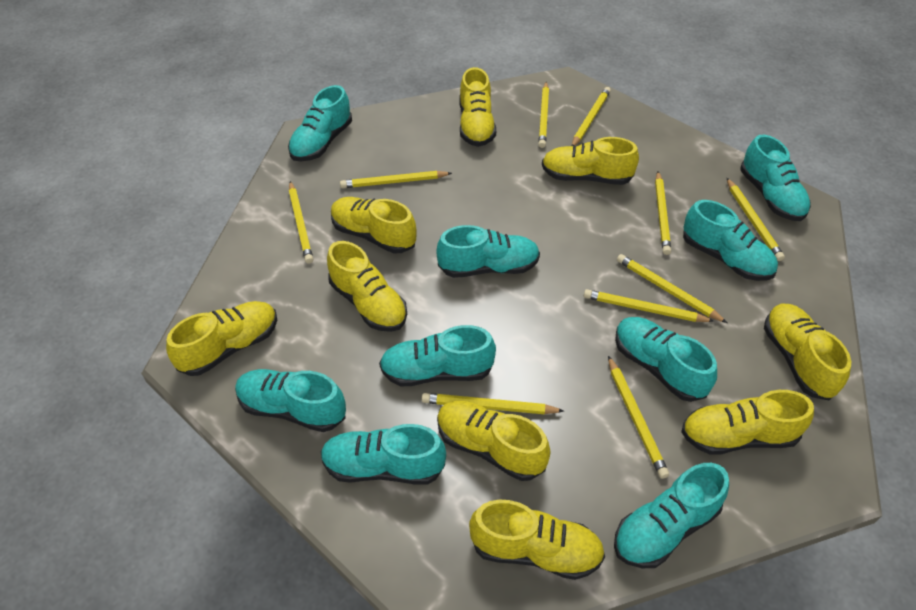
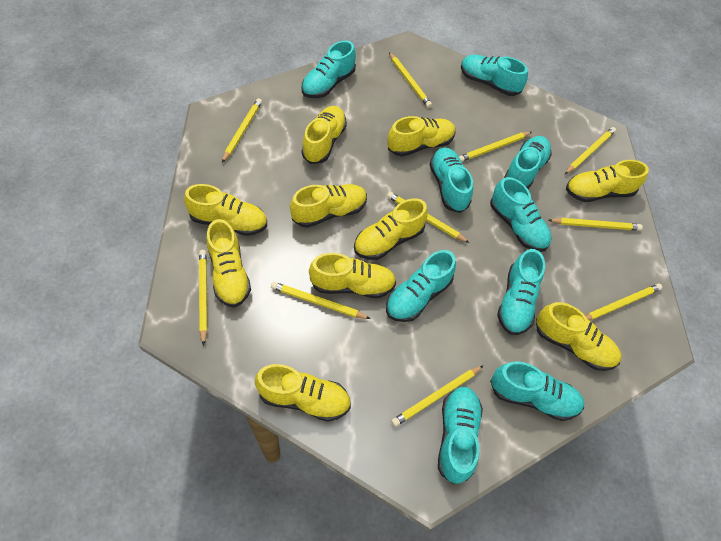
yellow shoe: 9 -> 10

